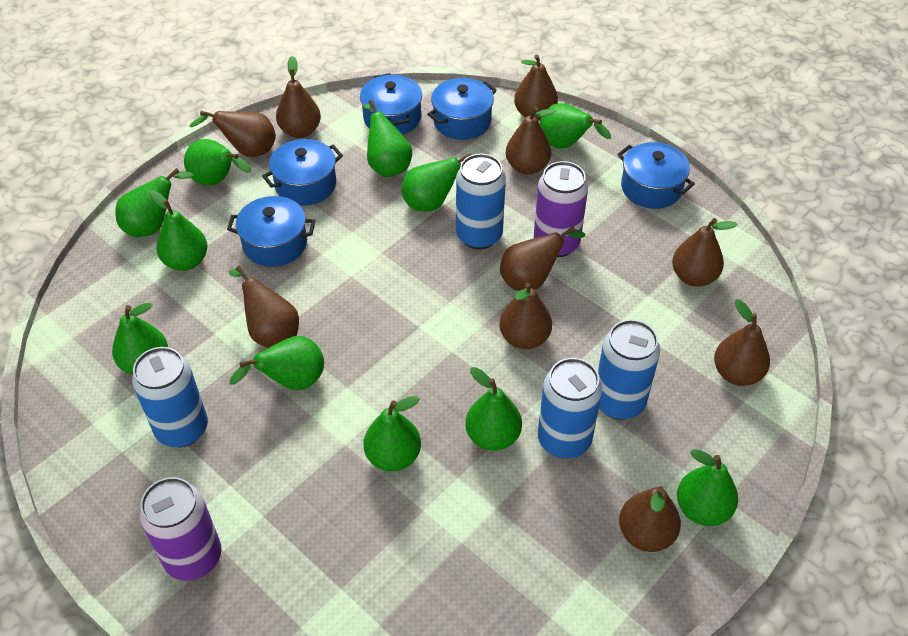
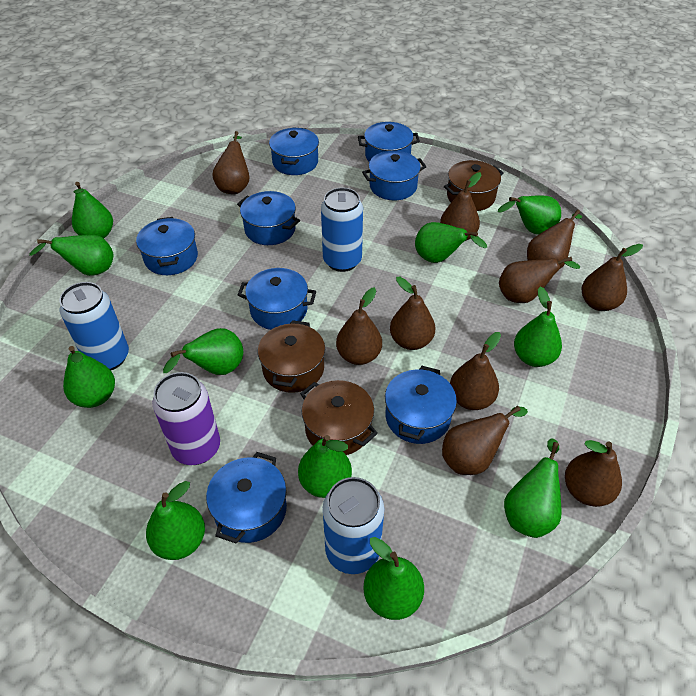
blue can: 4 -> 3
blue pot: 5 -> 8
brown pot: 0 -> 3
purple can: 2 -> 1

